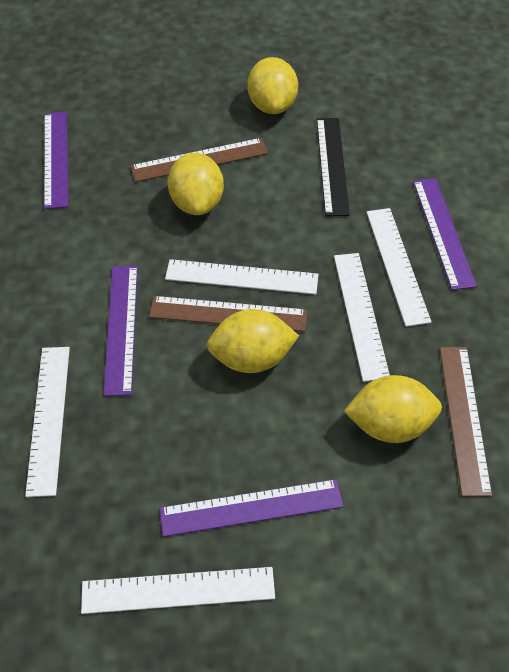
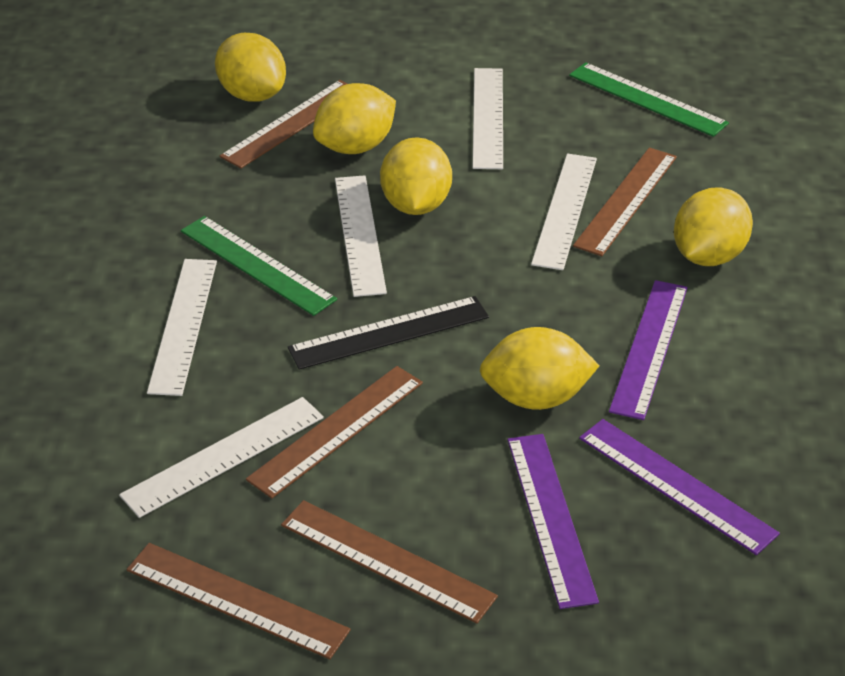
brown ruler: 3 -> 5
green ruler: 0 -> 2
purple ruler: 4 -> 3
yellow lemon: 4 -> 5

